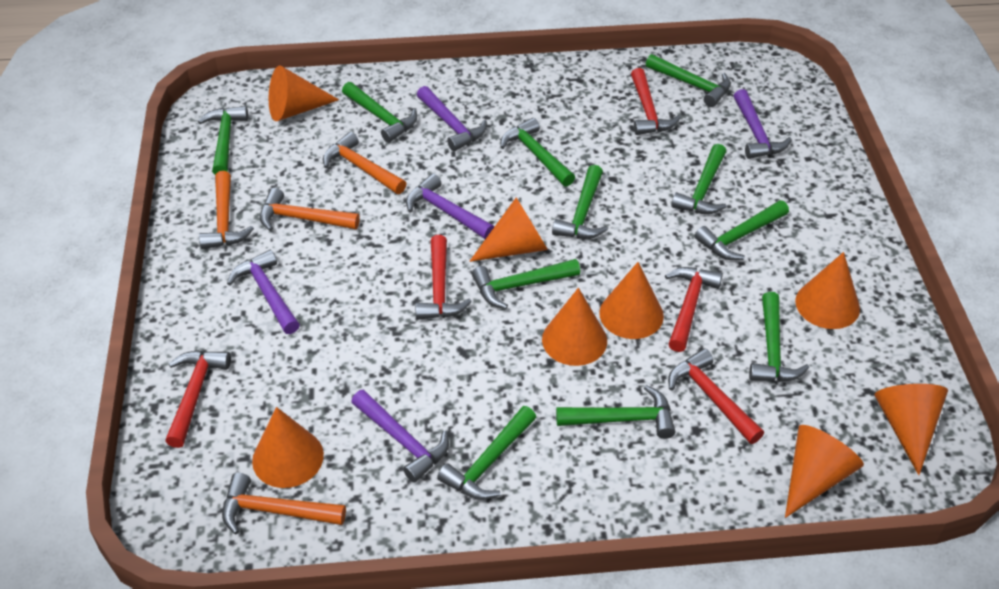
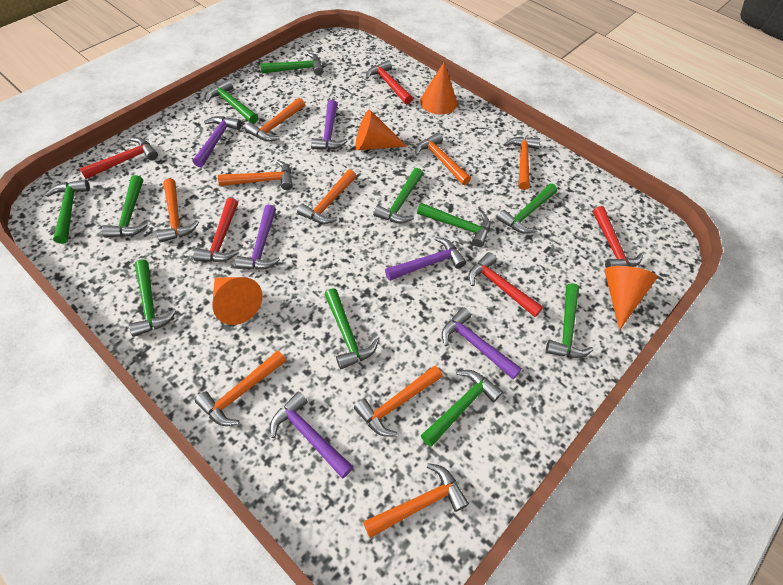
orange cone: 8 -> 4
orange hammer: 4 -> 9
purple hammer: 5 -> 6

